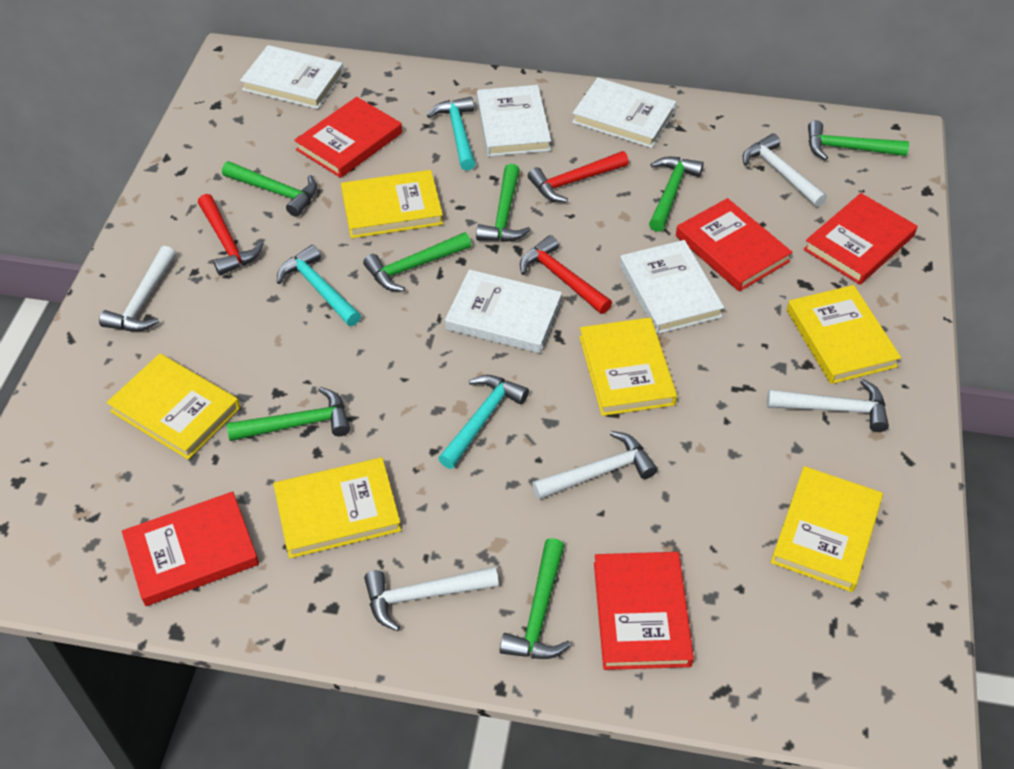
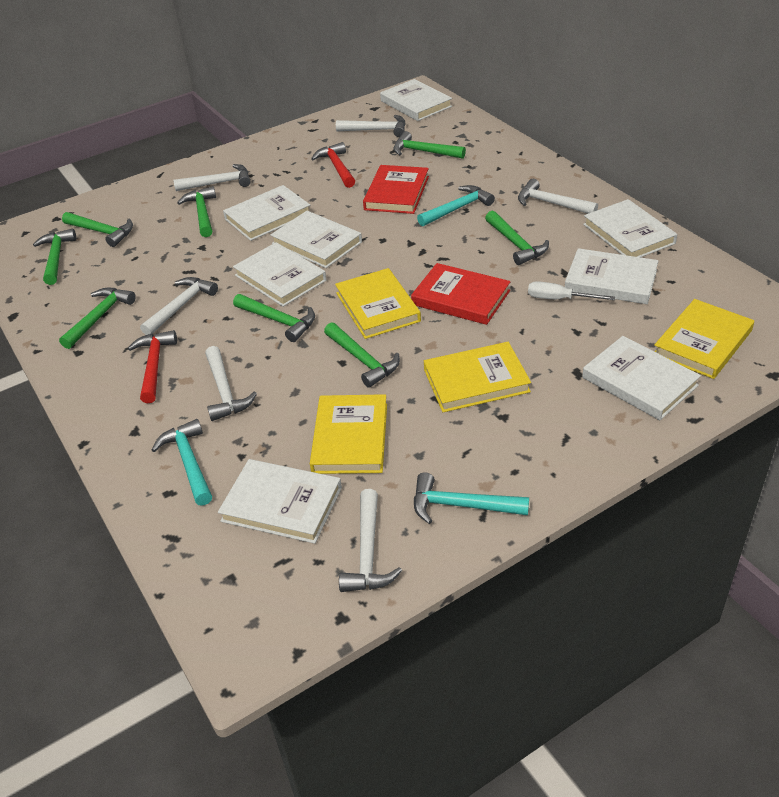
green hammer: 7 -> 8
red book: 5 -> 2
red hammer: 3 -> 2
white book: 5 -> 8
white hammer: 5 -> 6
white screwdriver: 0 -> 1
yellow book: 6 -> 4

